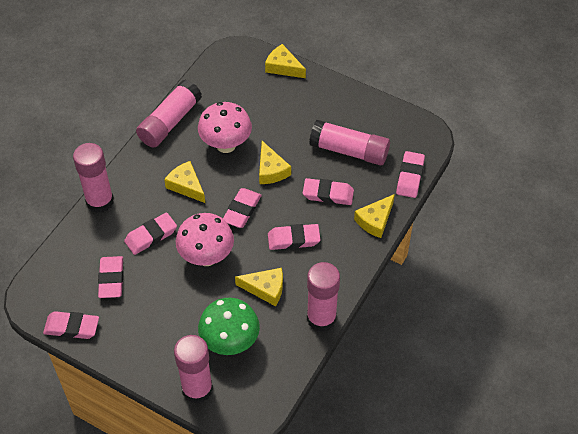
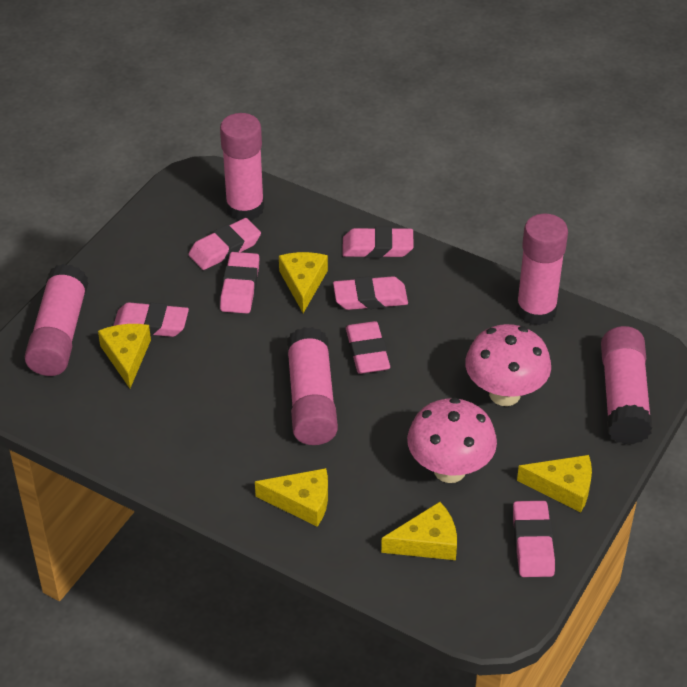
green mushroom: 1 -> 0

